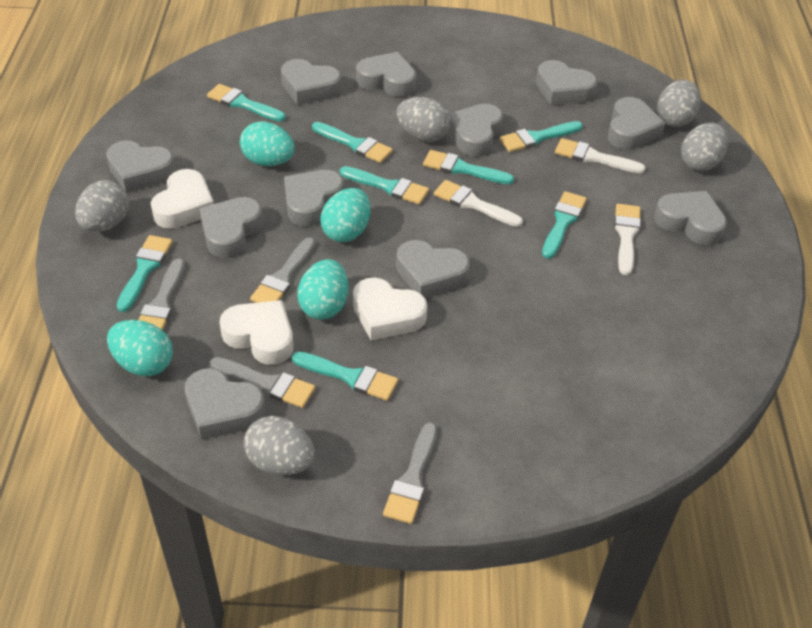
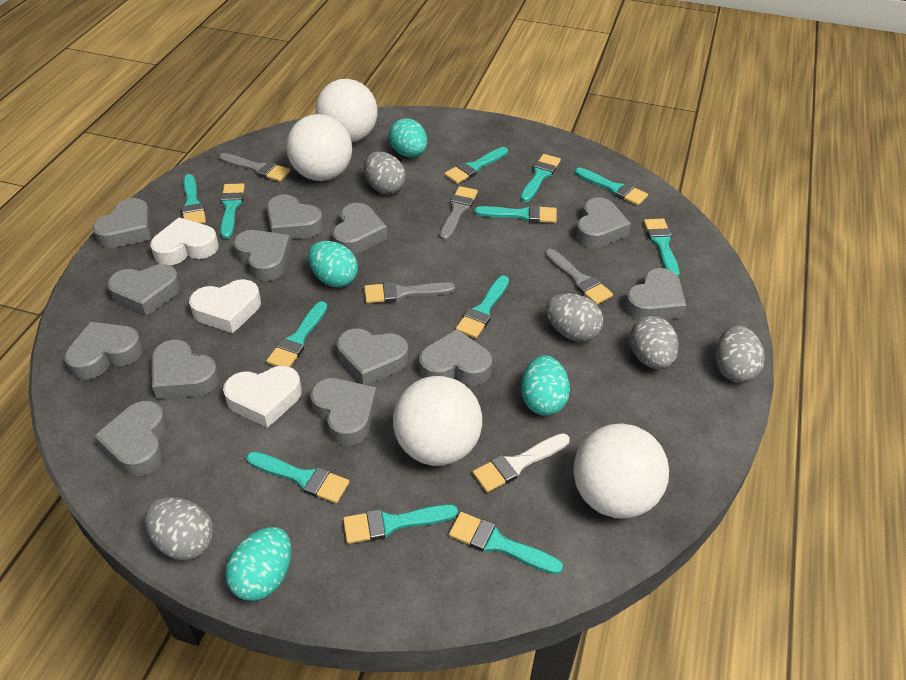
grey heart: 11 -> 13
turquoise brush: 8 -> 12
white ball: 0 -> 4
white brush: 3 -> 1

